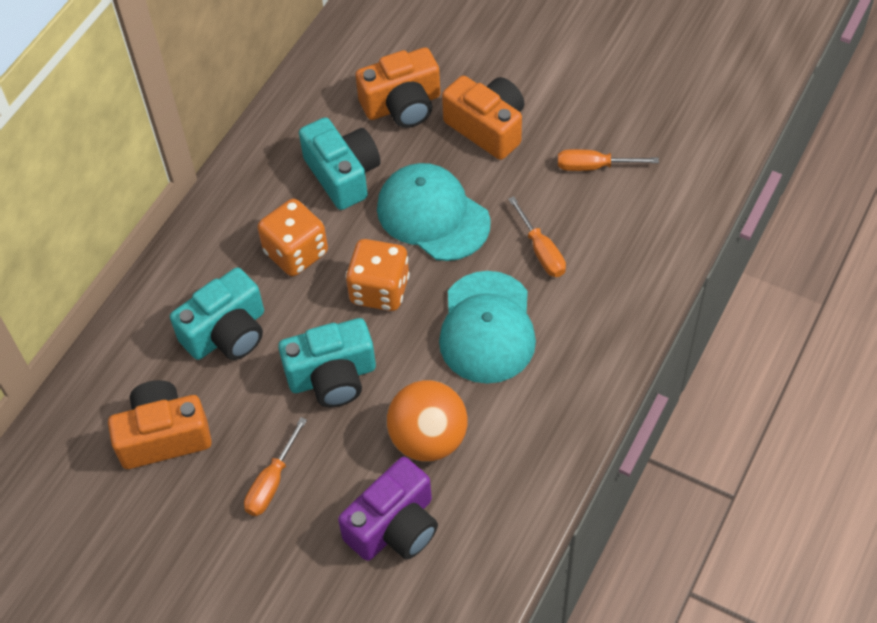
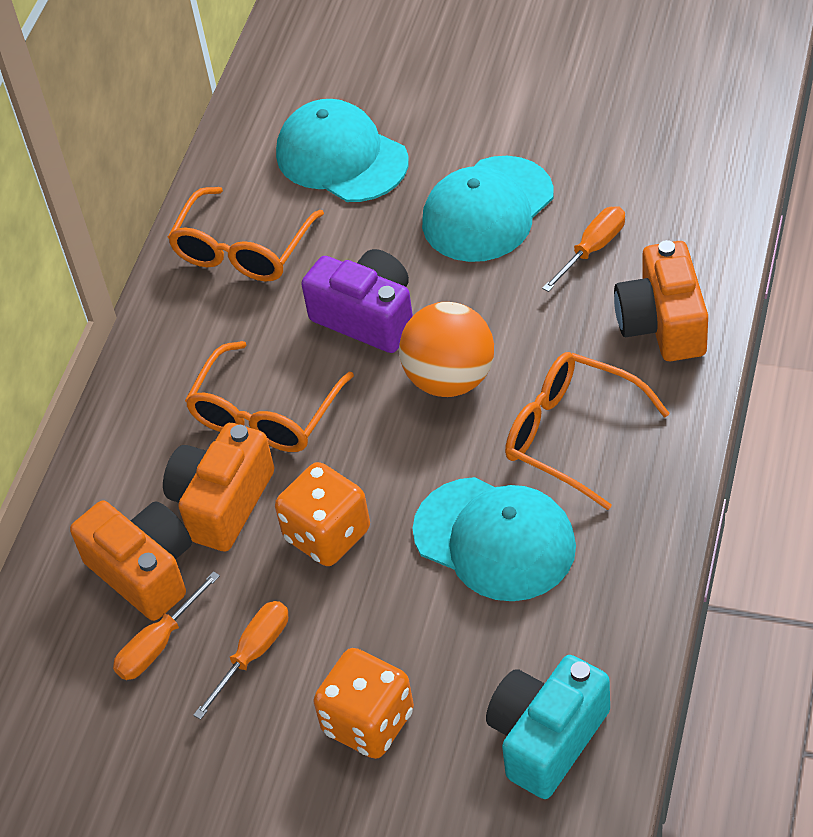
orange glasses: 0 -> 3
turquoise camera: 3 -> 1
turquoise cap: 2 -> 3

